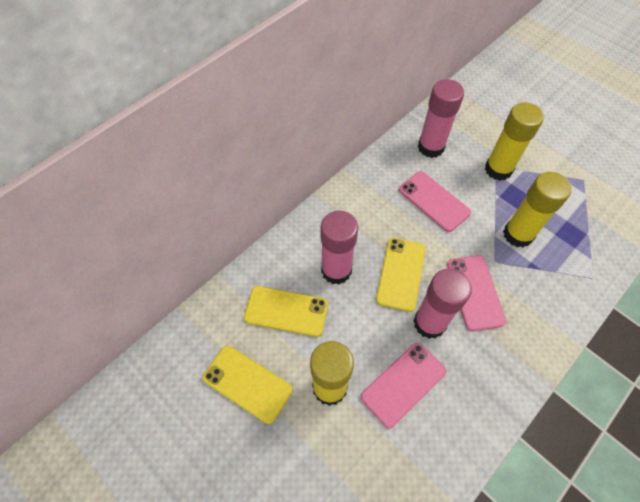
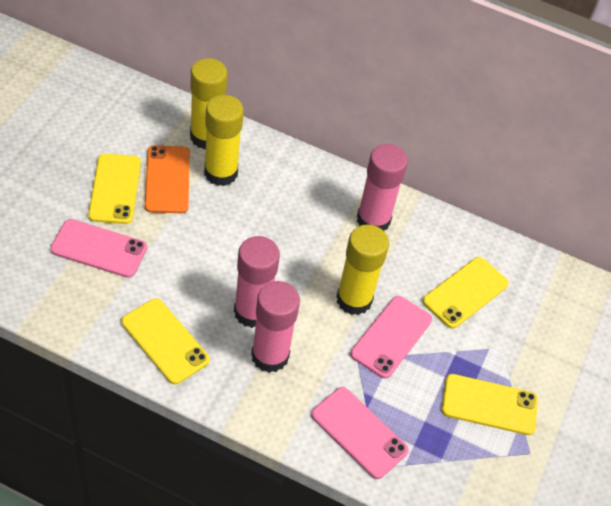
orange phone: 0 -> 1
yellow phone: 3 -> 4

